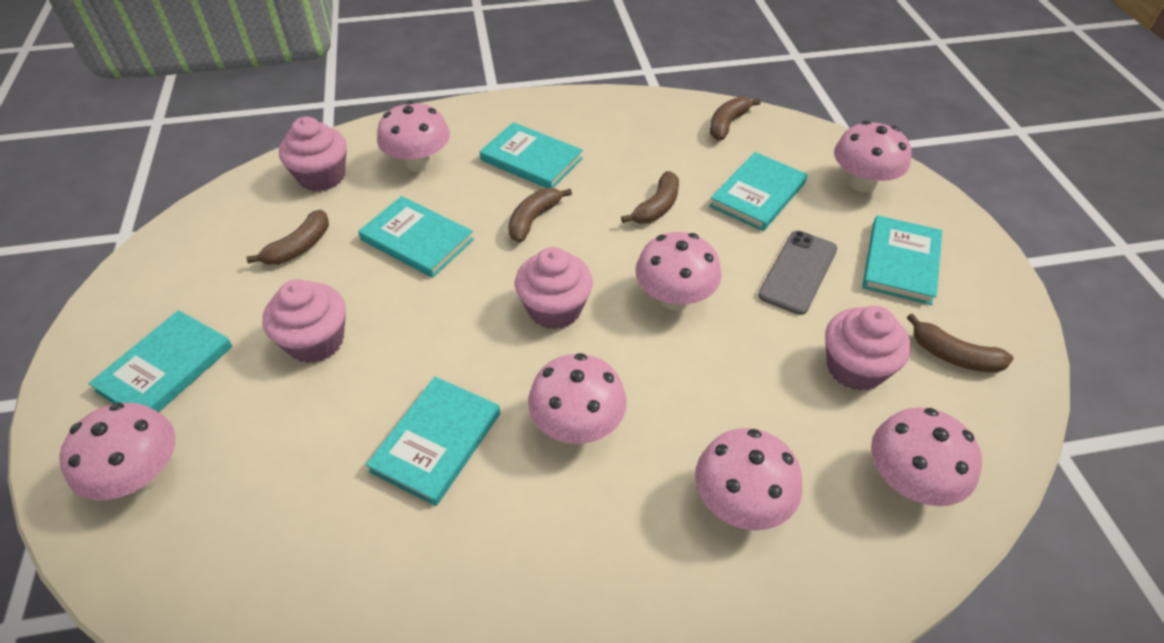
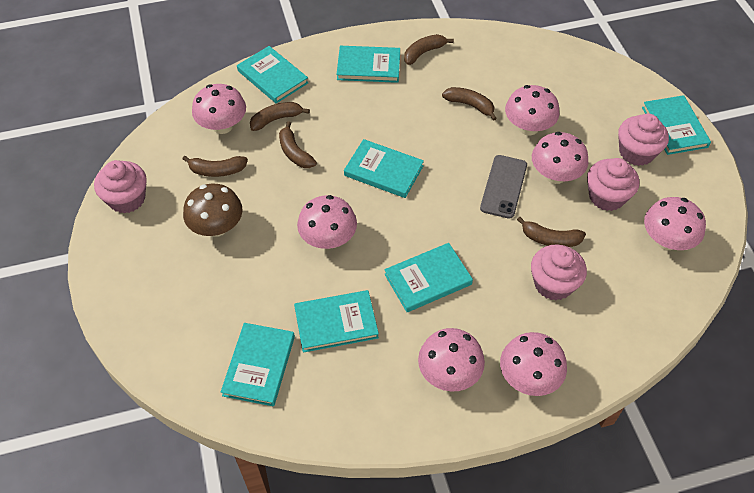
brown banana: 5 -> 6
brown mushroom: 0 -> 1
turquoise book: 6 -> 7

